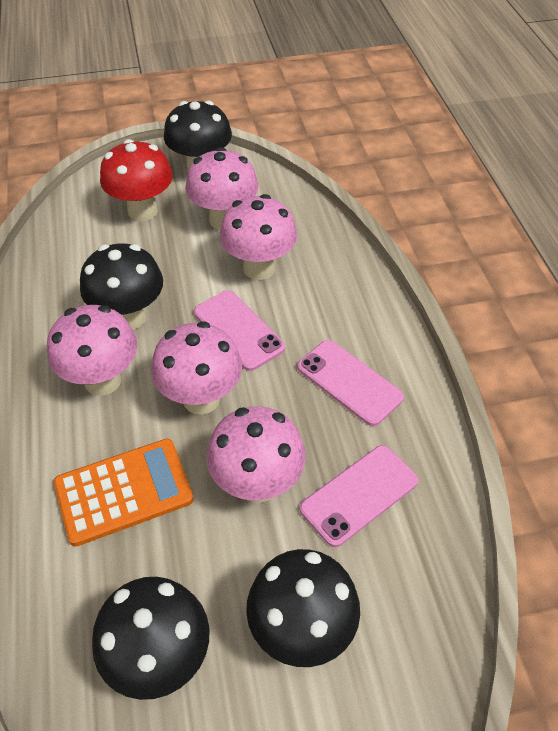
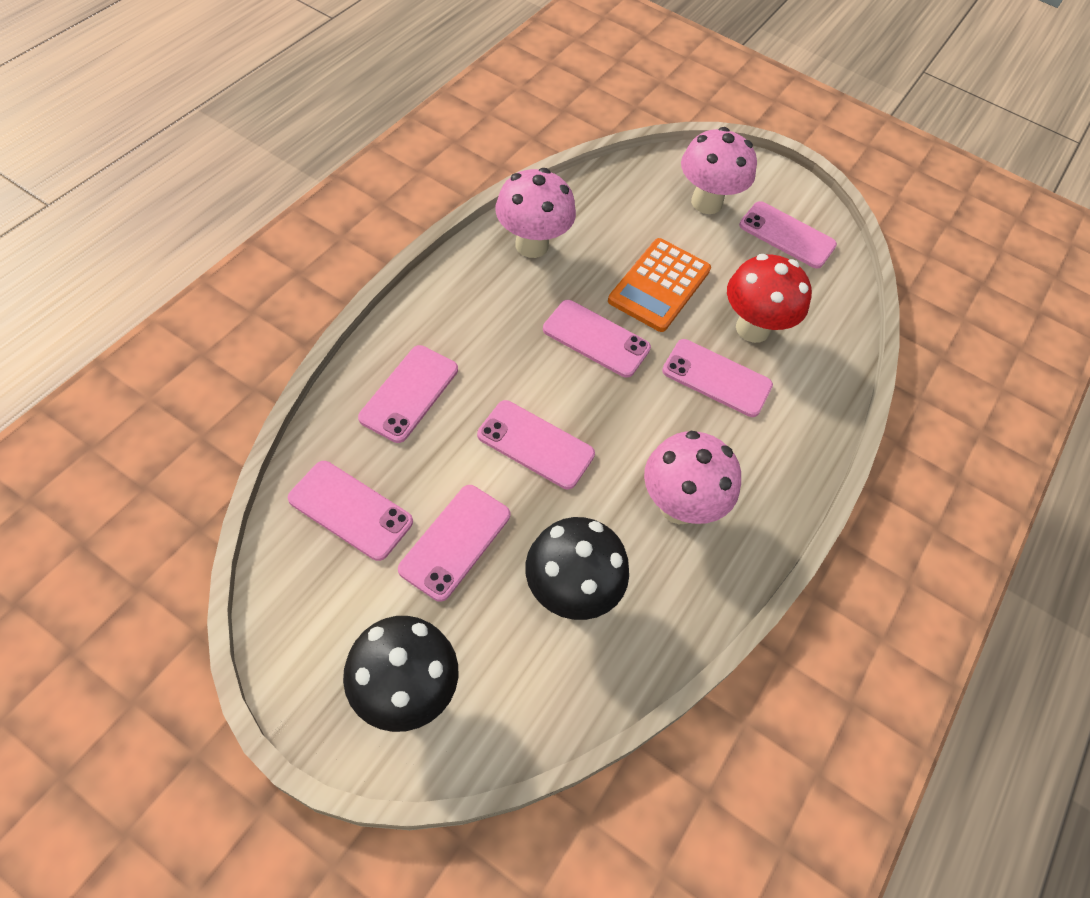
black mushroom: 4 -> 2
pink mushroom: 5 -> 3
pink phone: 3 -> 7

